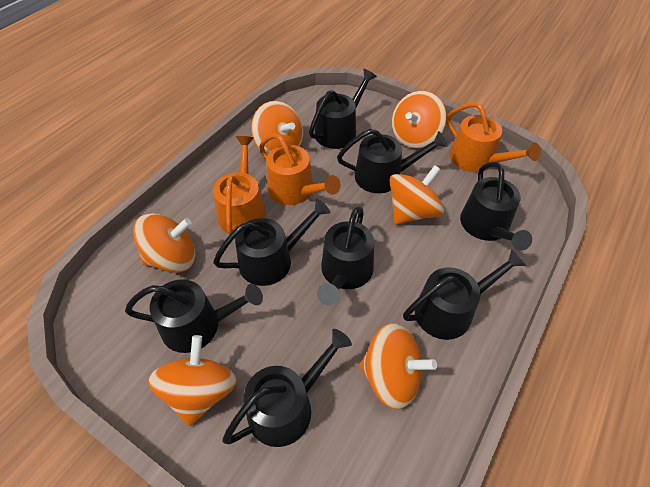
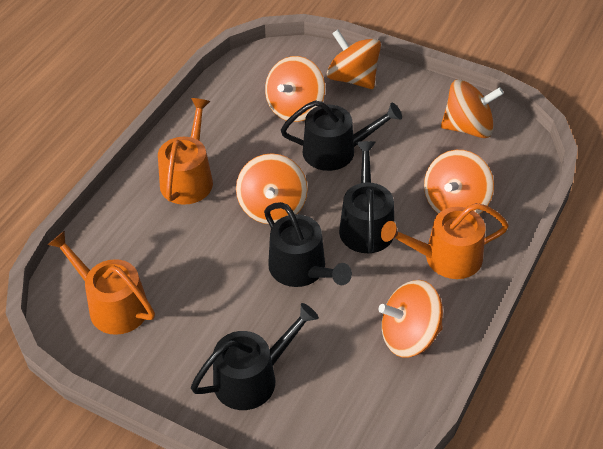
black watering can: 8 -> 4

